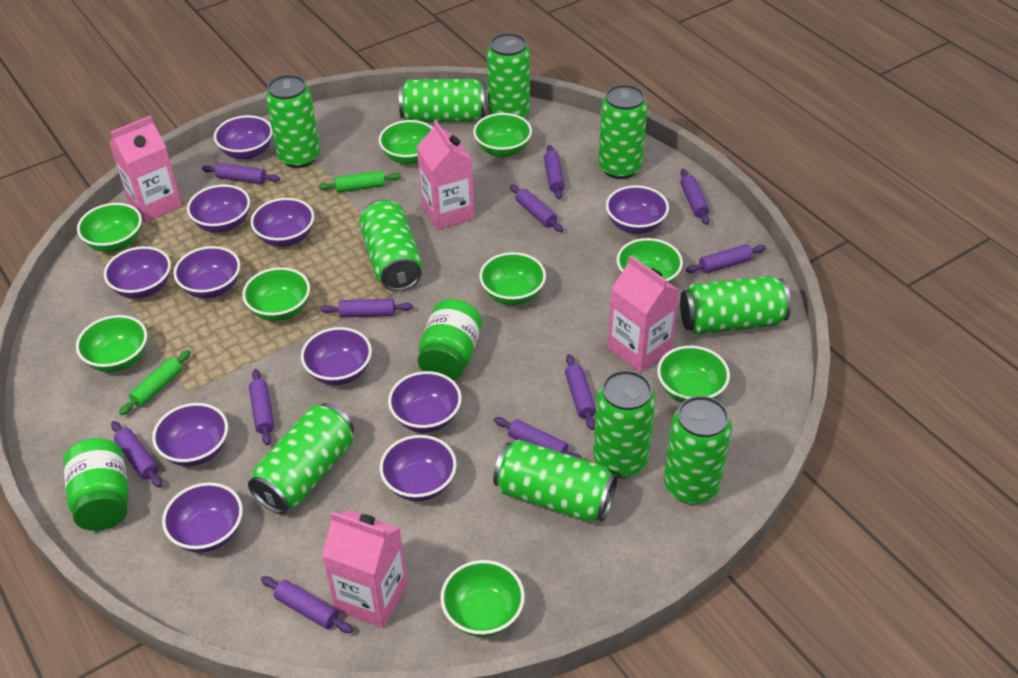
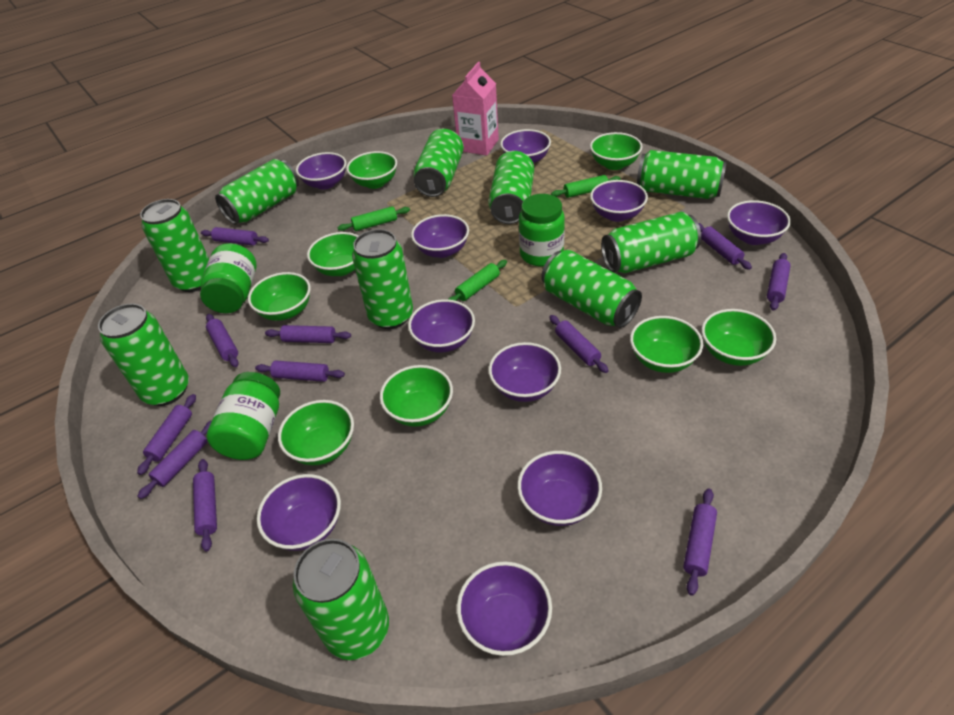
green bowl: 9 -> 8
green jar: 2 -> 3
green rolling pin: 2 -> 3
pink carton: 4 -> 1
purple bowl: 11 -> 10

